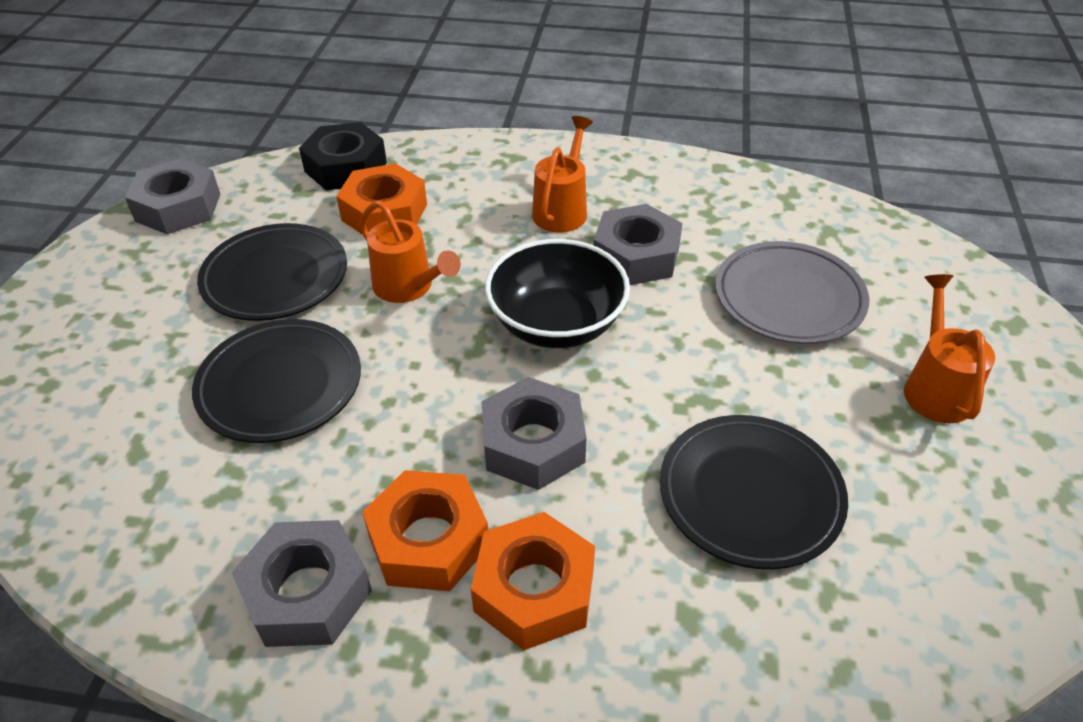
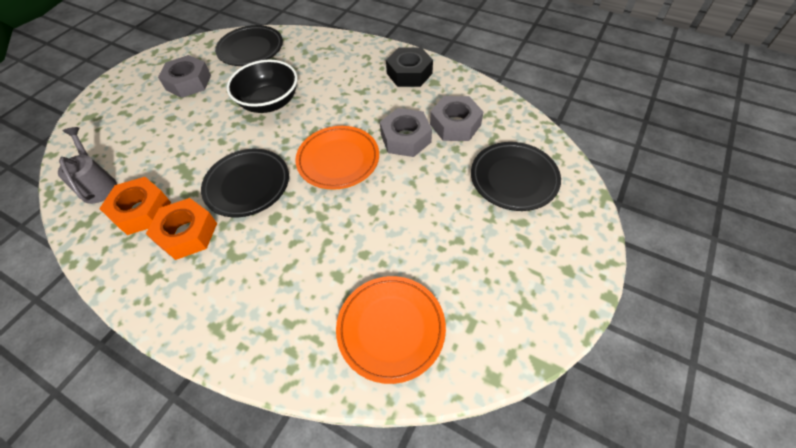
grey nut: 4 -> 3
grey plate: 1 -> 0
grey watering can: 0 -> 1
orange nut: 3 -> 2
orange plate: 0 -> 2
orange watering can: 3 -> 0

